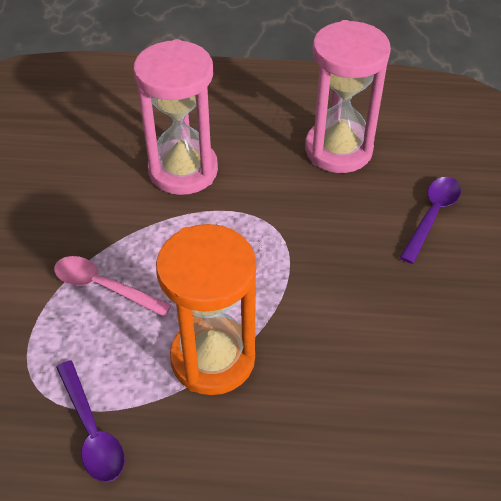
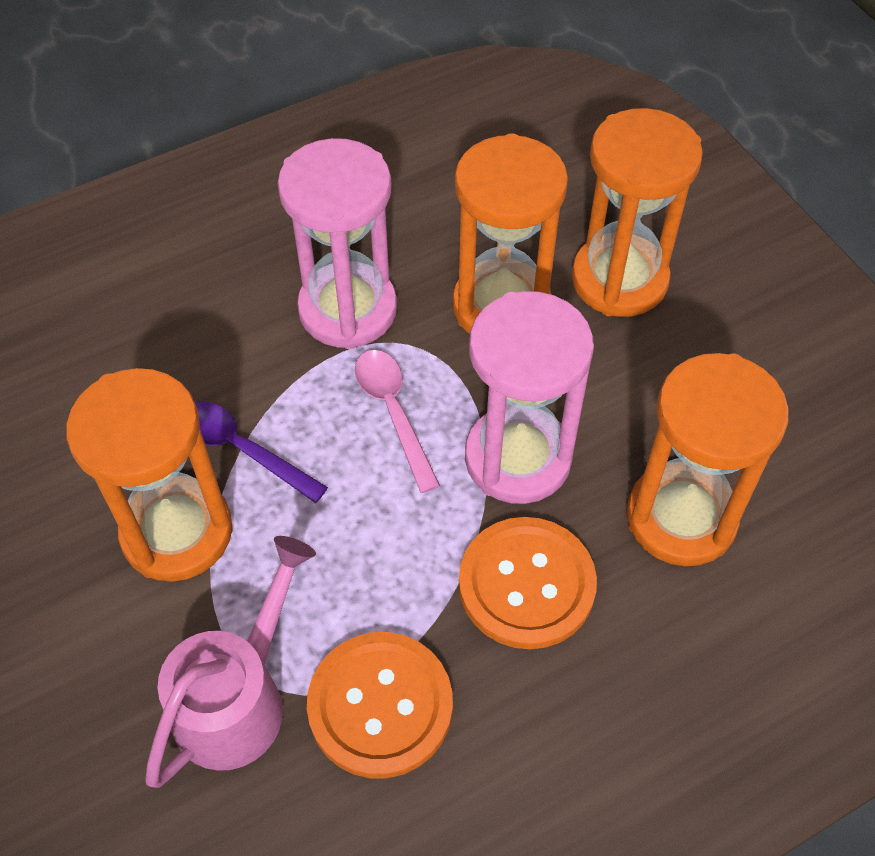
orange button: 0 -> 2
orange hourglass: 1 -> 4
pink watering can: 0 -> 1
purple spoon: 2 -> 1

